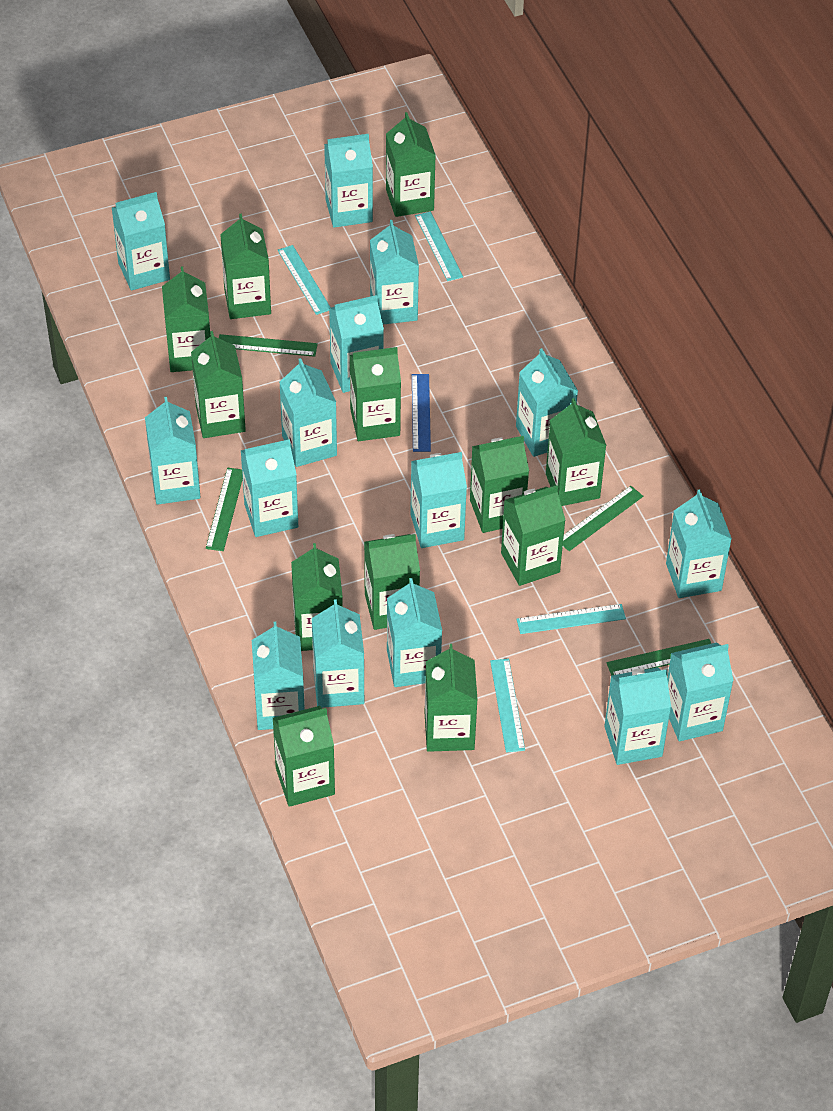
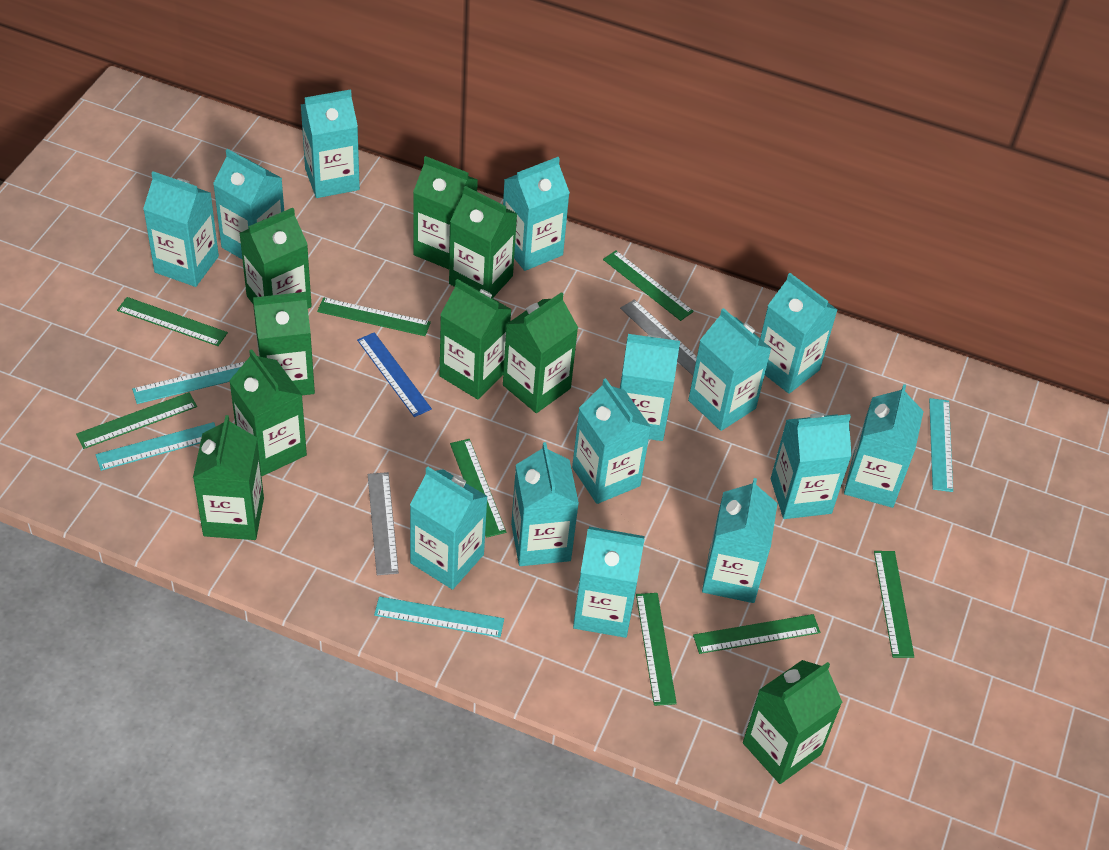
green carton: 12 -> 9
green ruler: 4 -> 8
grey ruler: 0 -> 2
turquoise carton: 15 -> 14

